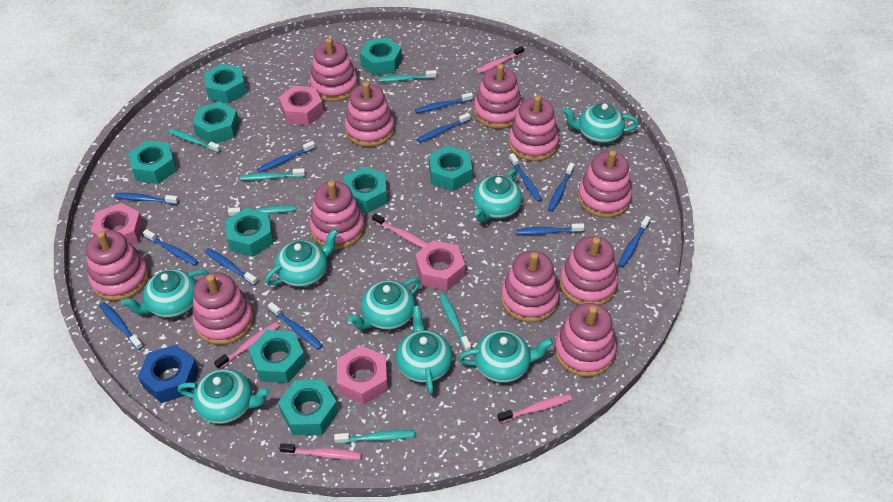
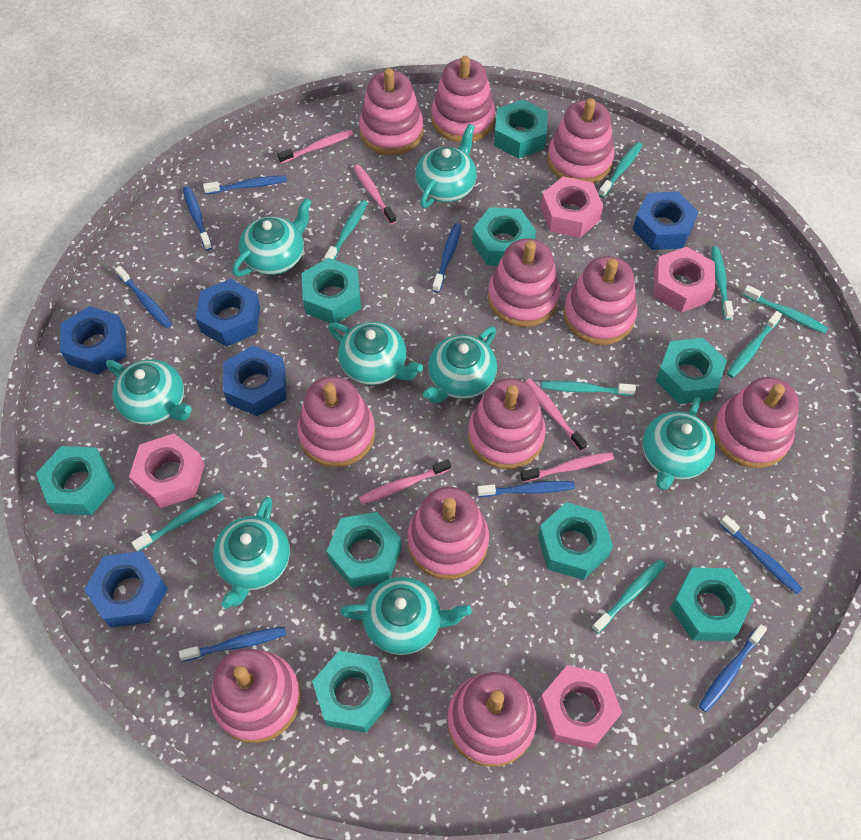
blue nut: 1 -> 5
blue toothbrush: 12 -> 8
turquoise toothbrush: 6 -> 8

